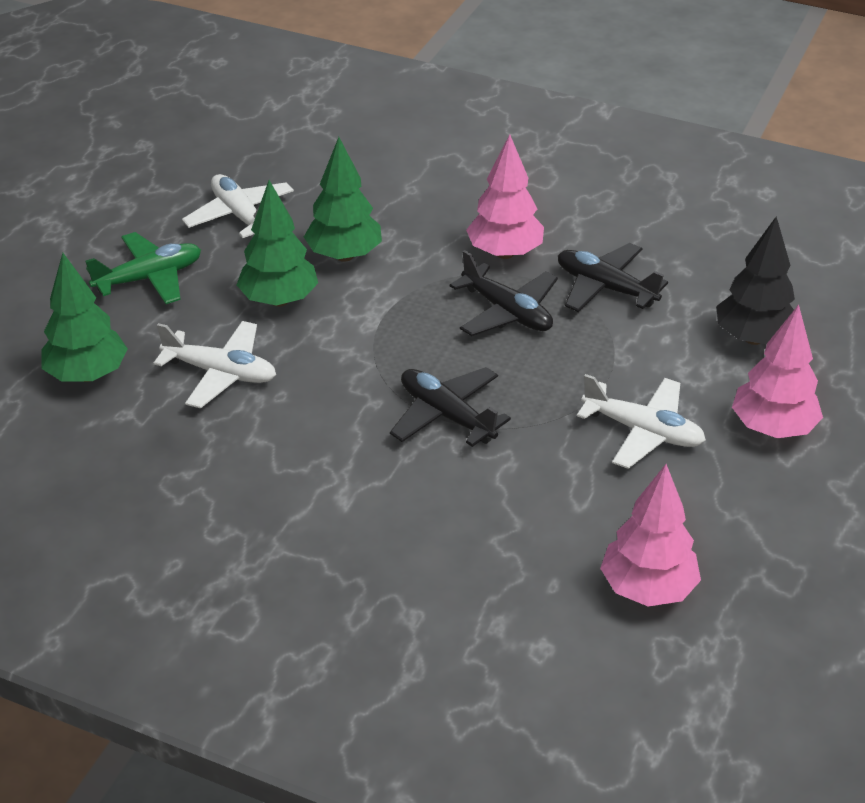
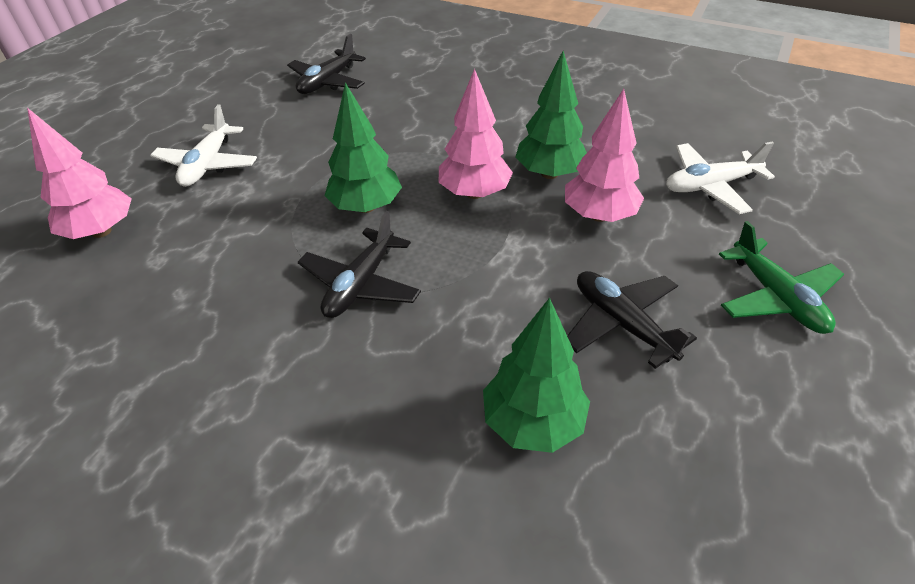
black tree: 1 -> 0
white plane: 3 -> 2

